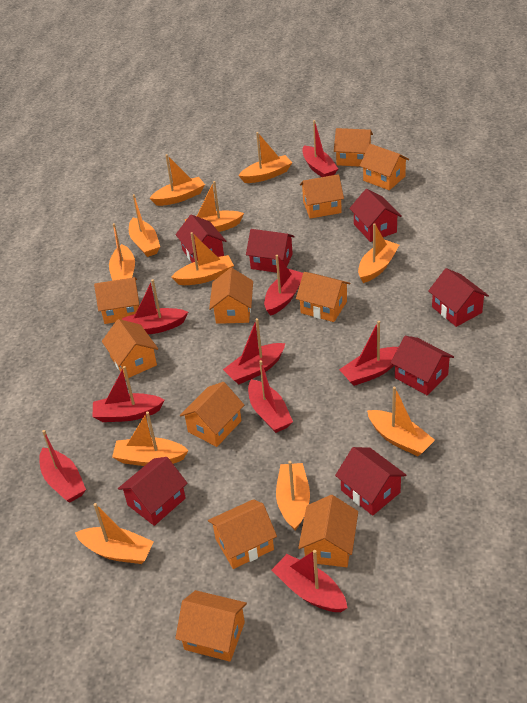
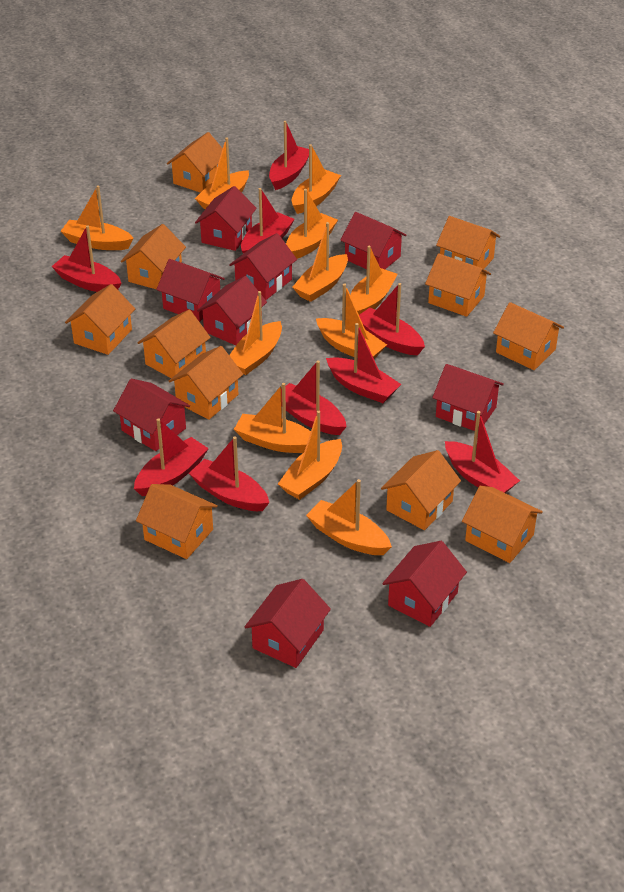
red house: 7 -> 9

